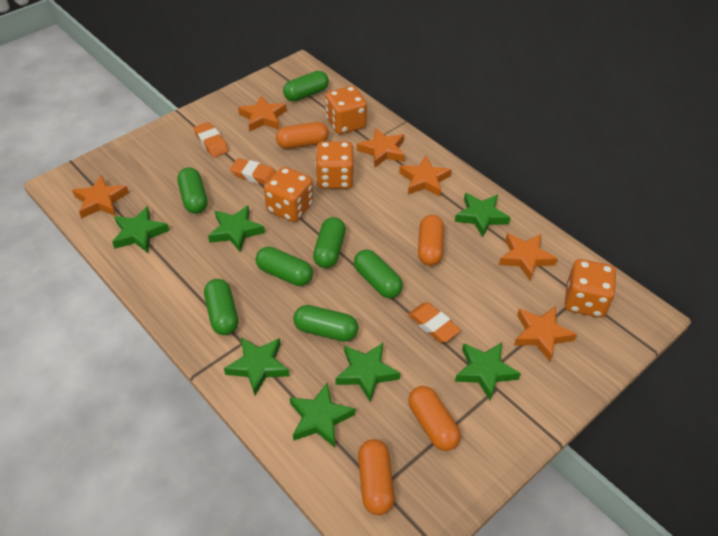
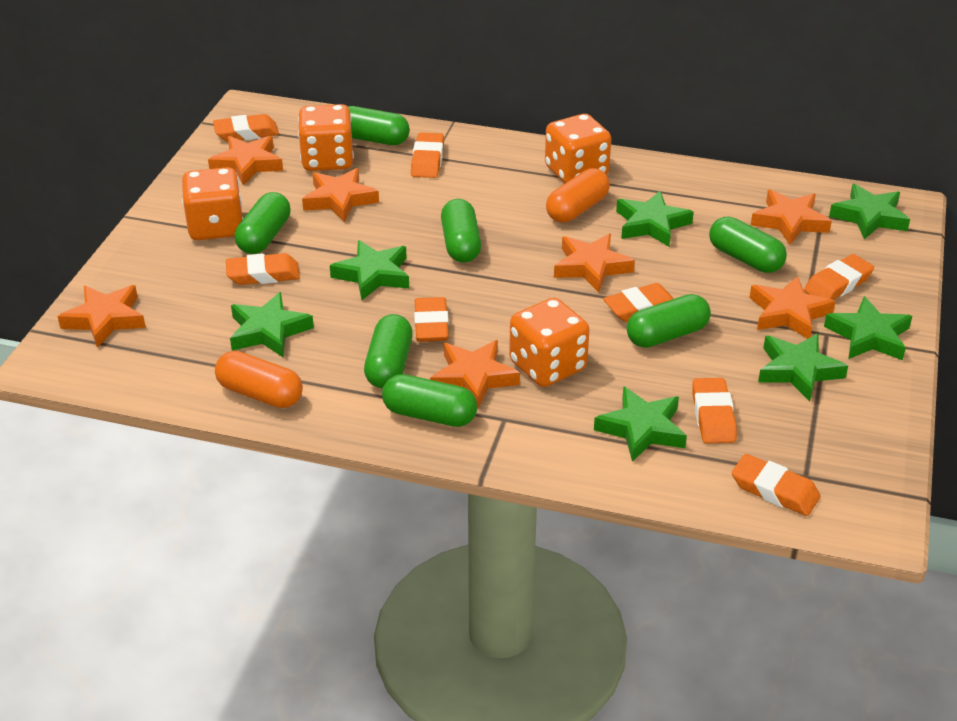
orange capsule: 4 -> 2
orange eraser: 3 -> 8
orange star: 6 -> 7

